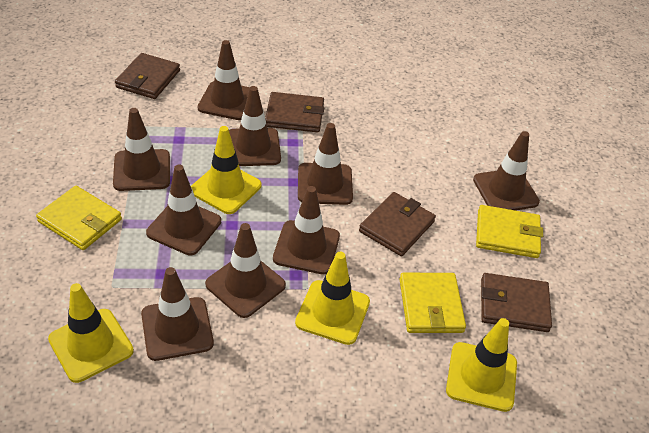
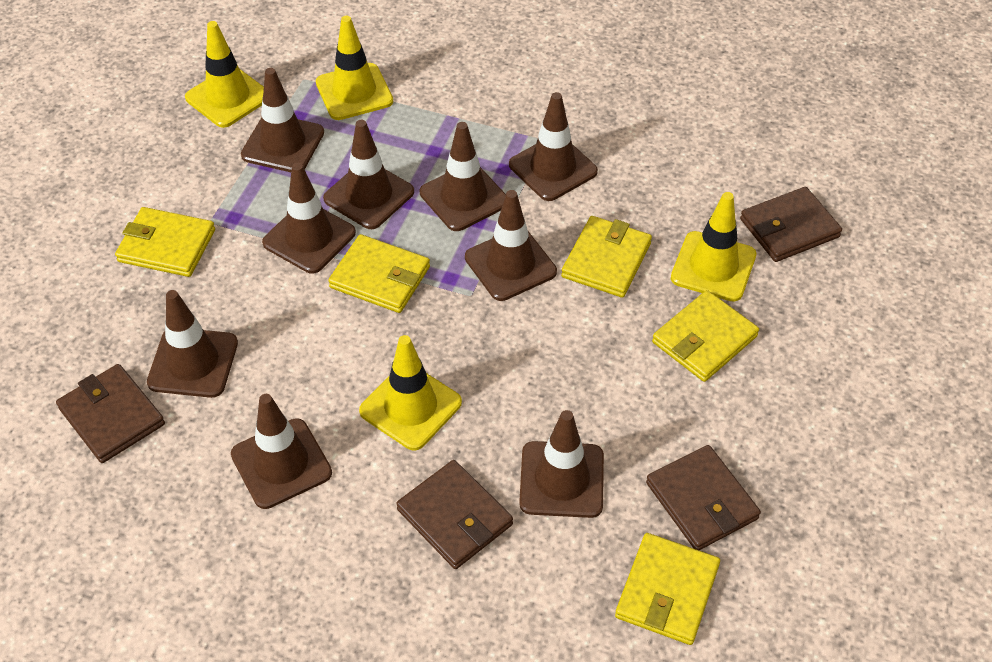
yellow wallet: 3 -> 5

